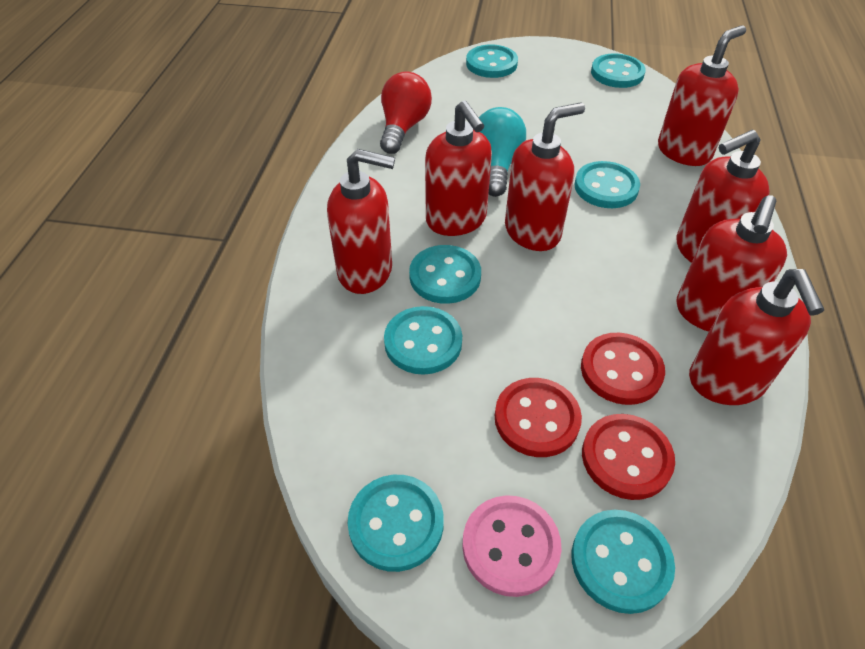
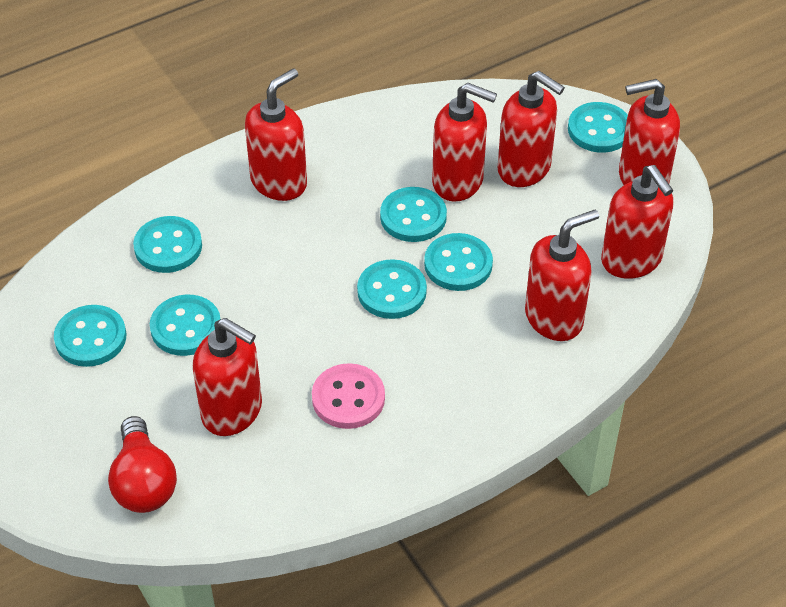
red button: 3 -> 0
turquoise light bulb: 1 -> 0

